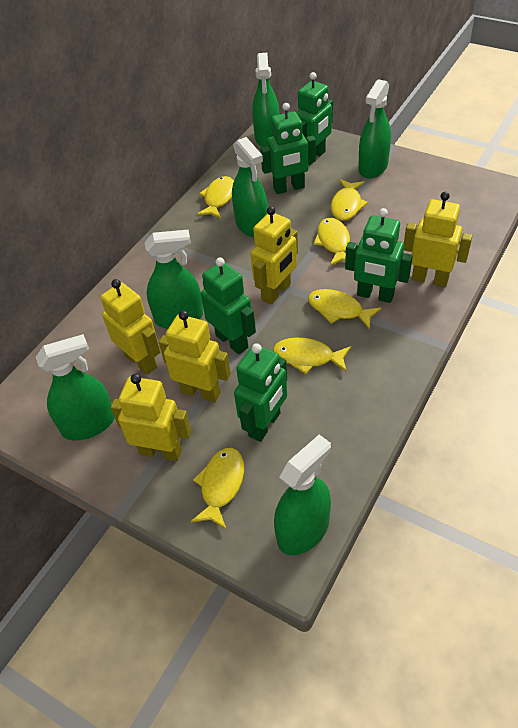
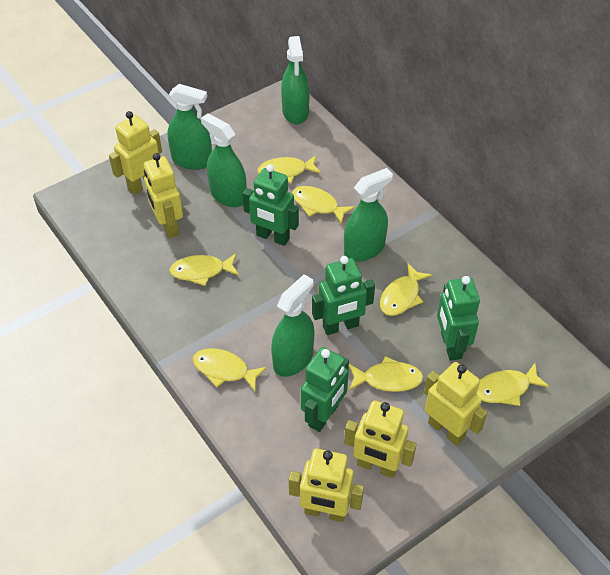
green robot: 5 -> 4
green spray bottle: 6 -> 5
yellow fish: 6 -> 7

